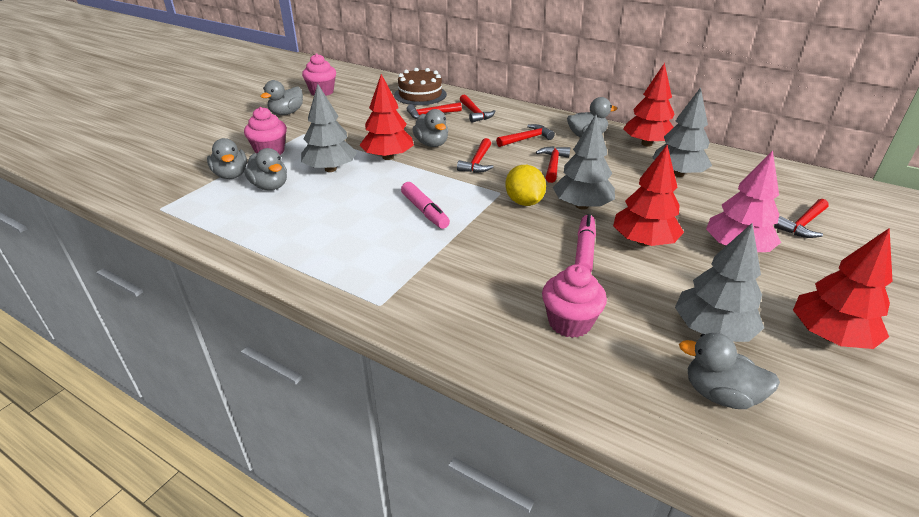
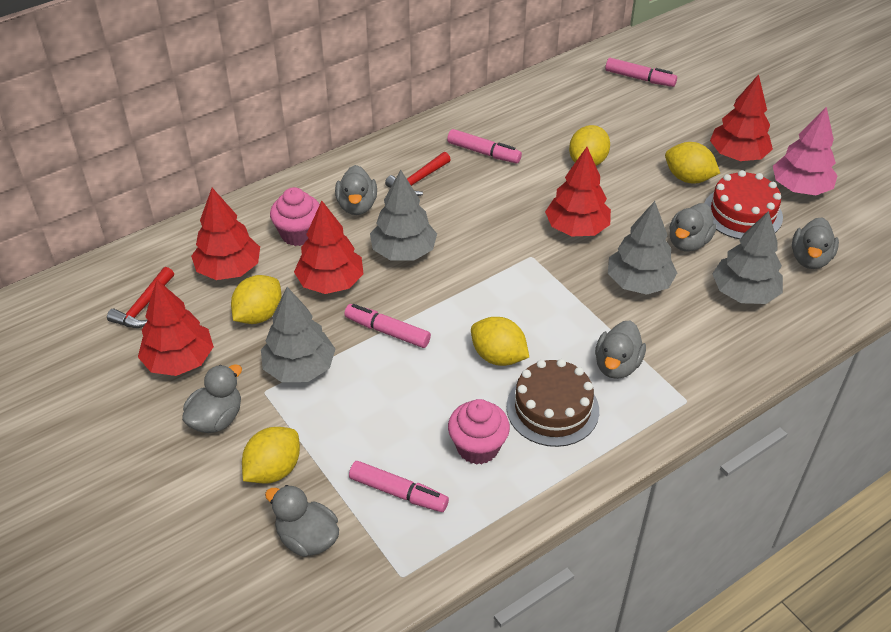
pink cupcake: 3 -> 2
pink marker: 2 -> 4
red cake: 0 -> 1
red hammer: 6 -> 2
red tree: 4 -> 5
yellow lemon: 1 -> 5

